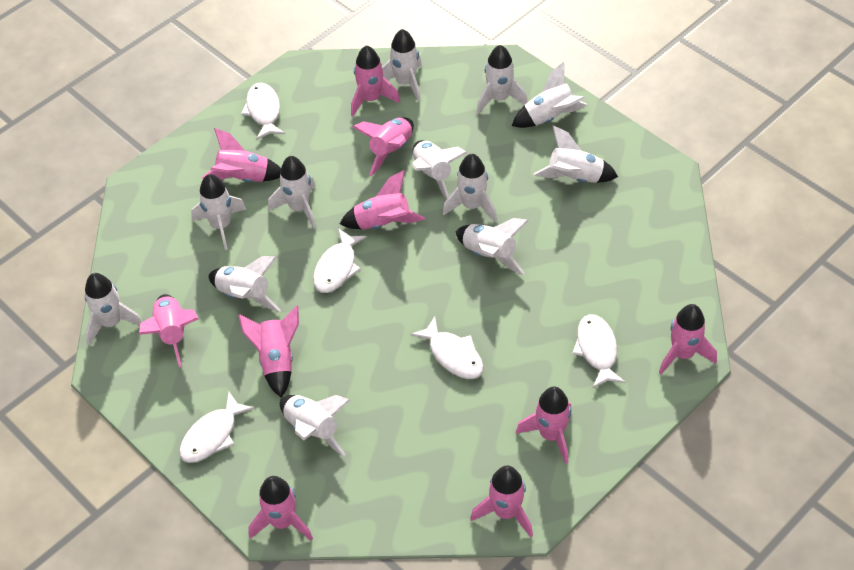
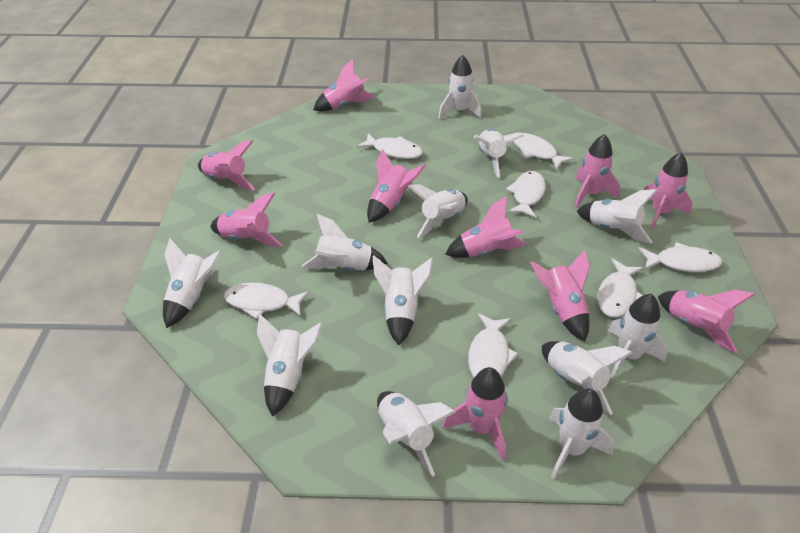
white fish: 5 -> 7

